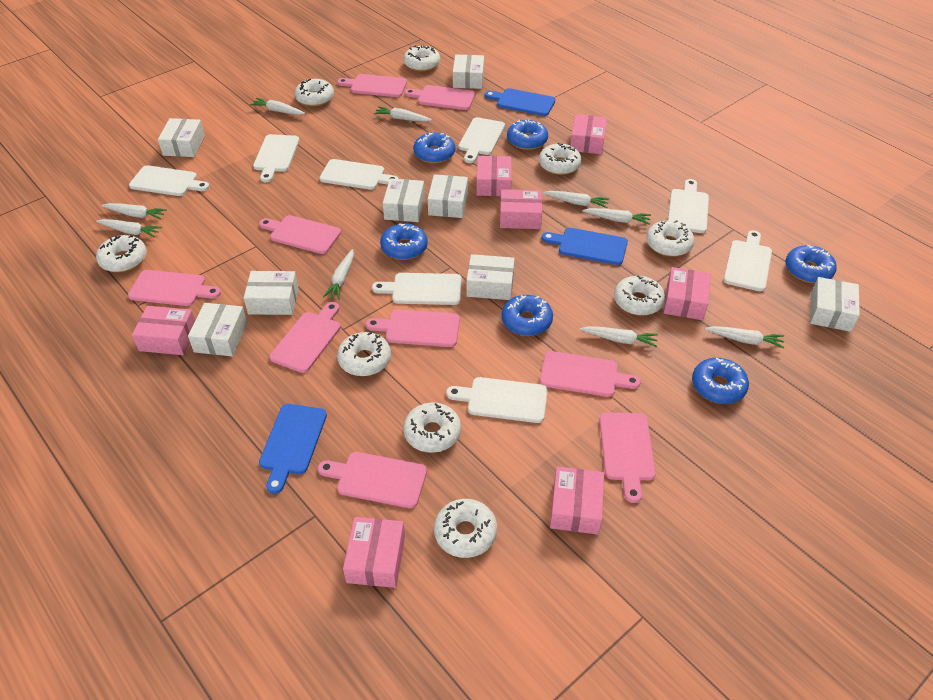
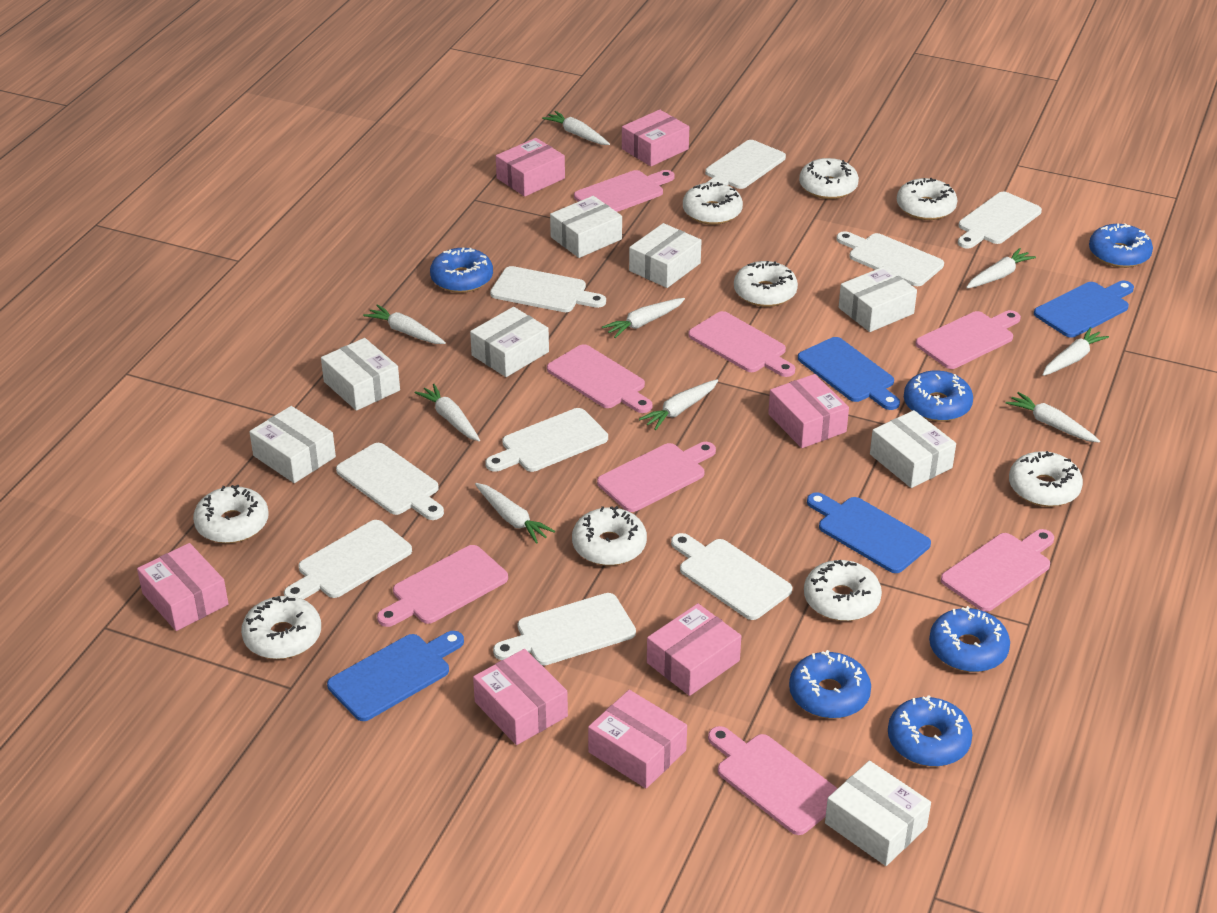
blue cutting board: 3 -> 4
pink cutting board: 9 -> 8
white cutting board: 8 -> 9

